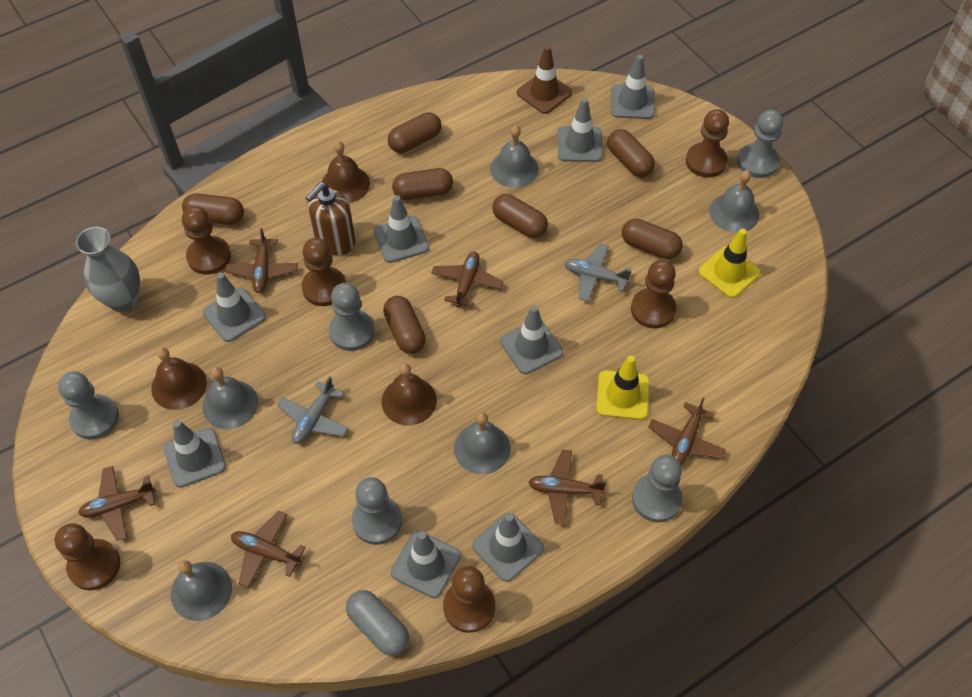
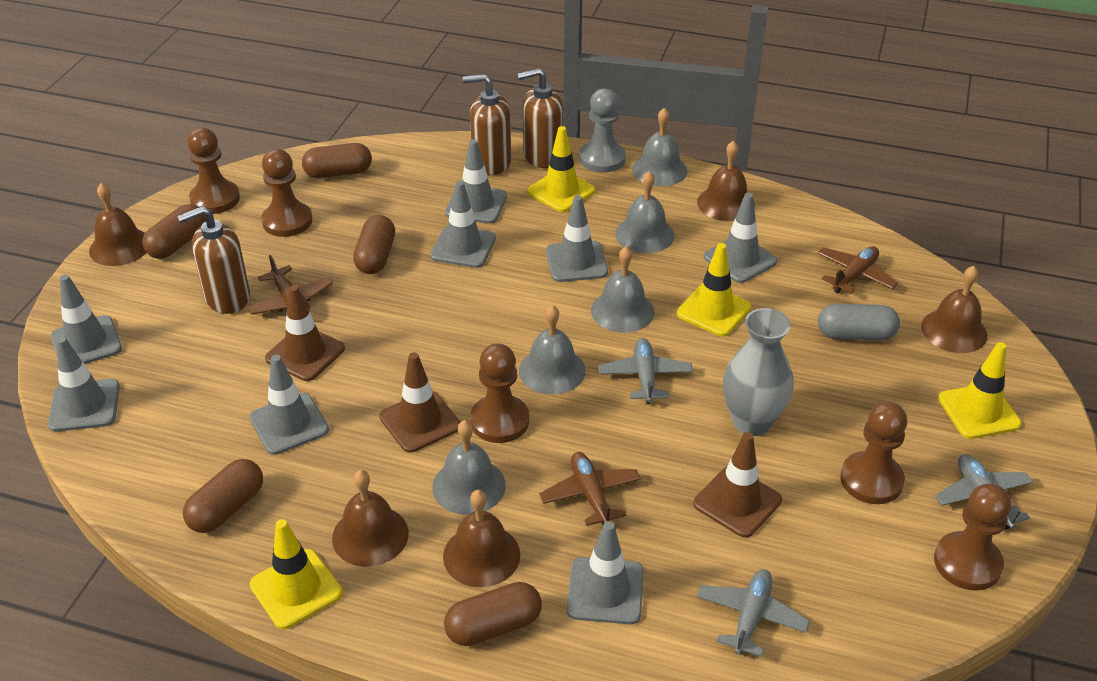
brown bell: 3 -> 5
brown capsule: 7 -> 5
brown pawn: 6 -> 5
brown plane: 6 -> 3
brown soap dispenser: 1 -> 3
brown traffic cone: 1 -> 3
grey pawn: 5 -> 1
grey plane: 2 -> 3
yellow traffic cone: 2 -> 4

